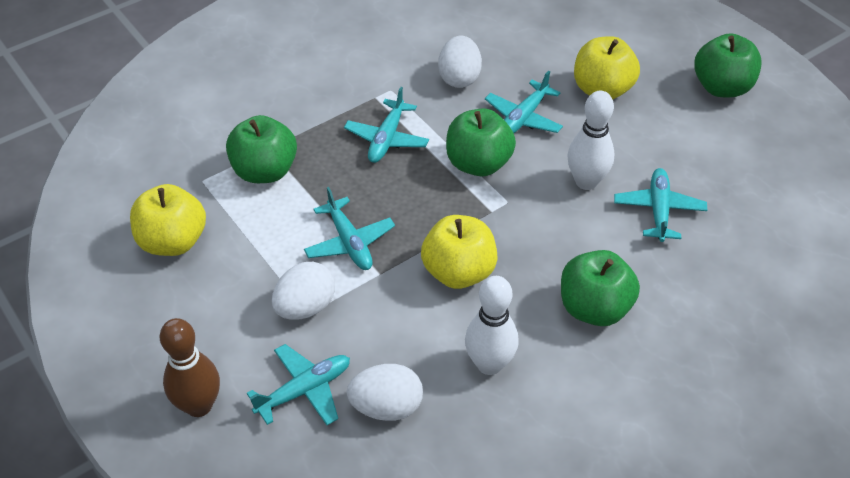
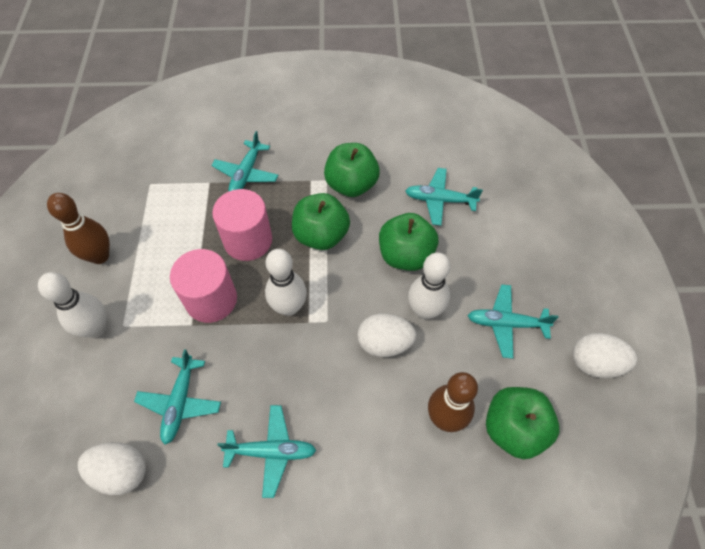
brown bowling pin: 1 -> 2
pink cylinder: 0 -> 2
white bowling pin: 2 -> 3
yellow apple: 3 -> 0

